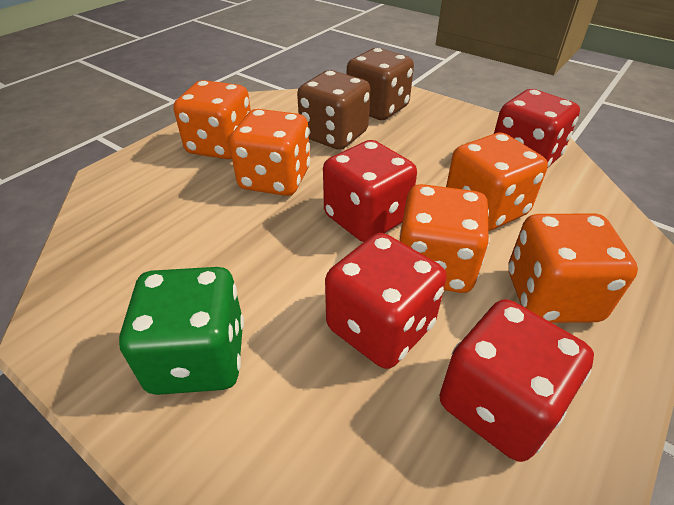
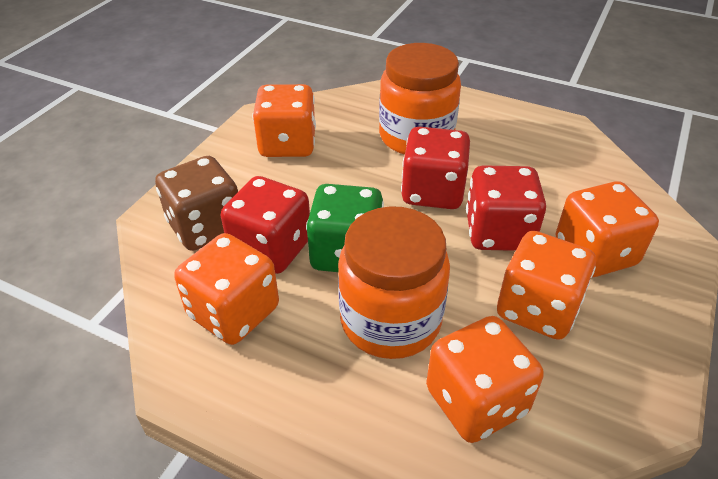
brown dice: 2 -> 1
orange jar: 0 -> 2
red dice: 4 -> 3

